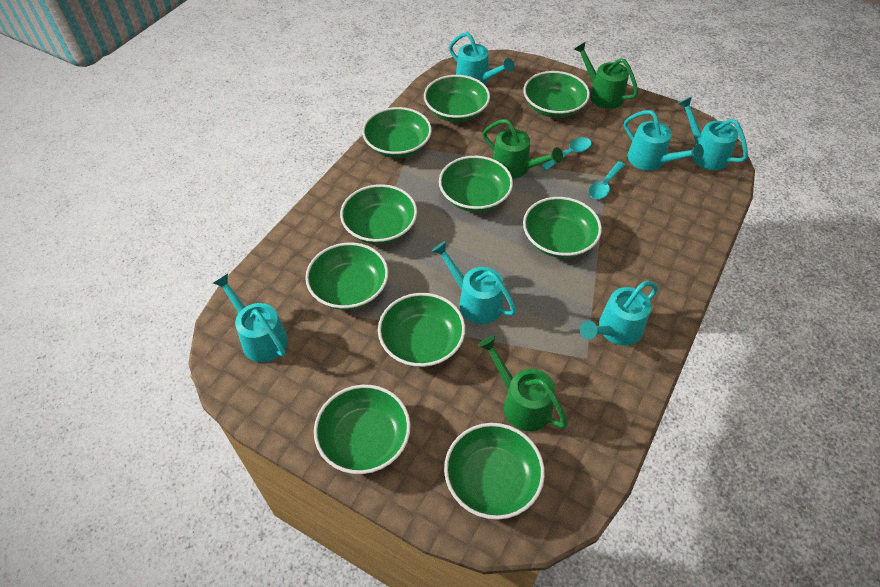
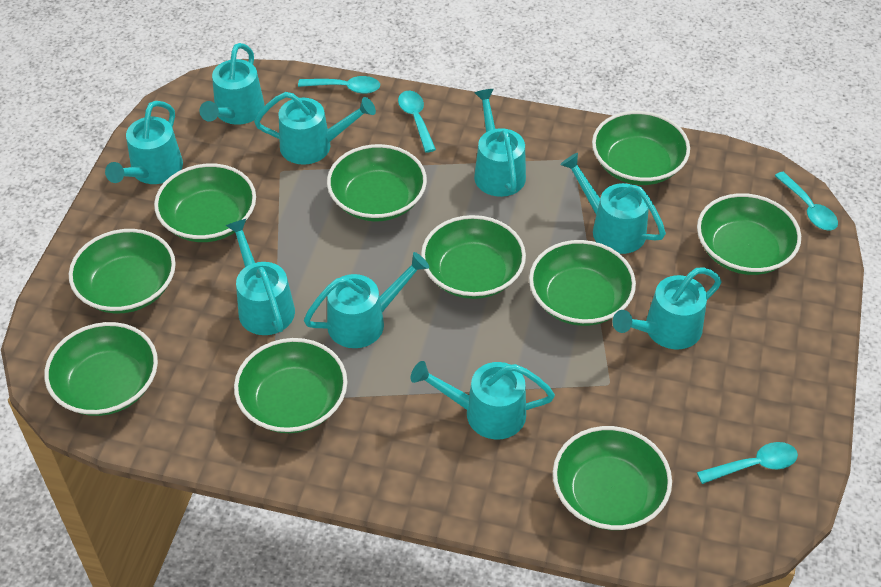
green watering can: 3 -> 0
turquoise spoon: 2 -> 4
turquoise watering can: 6 -> 9

